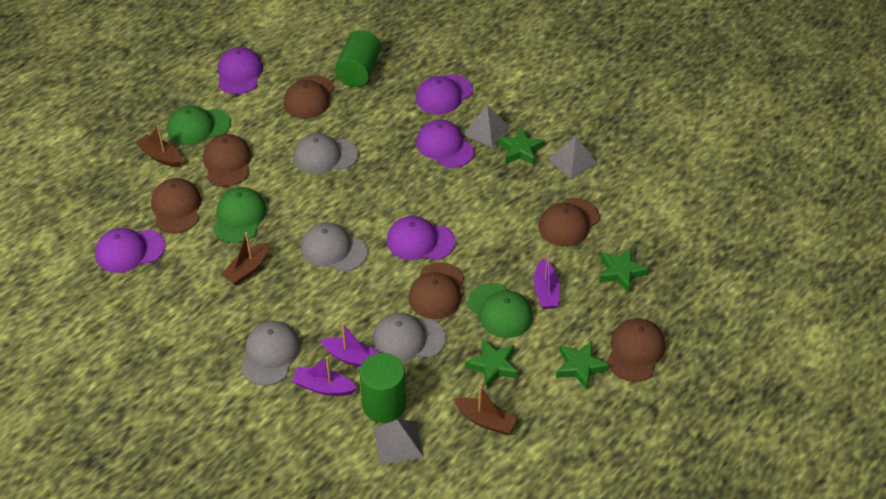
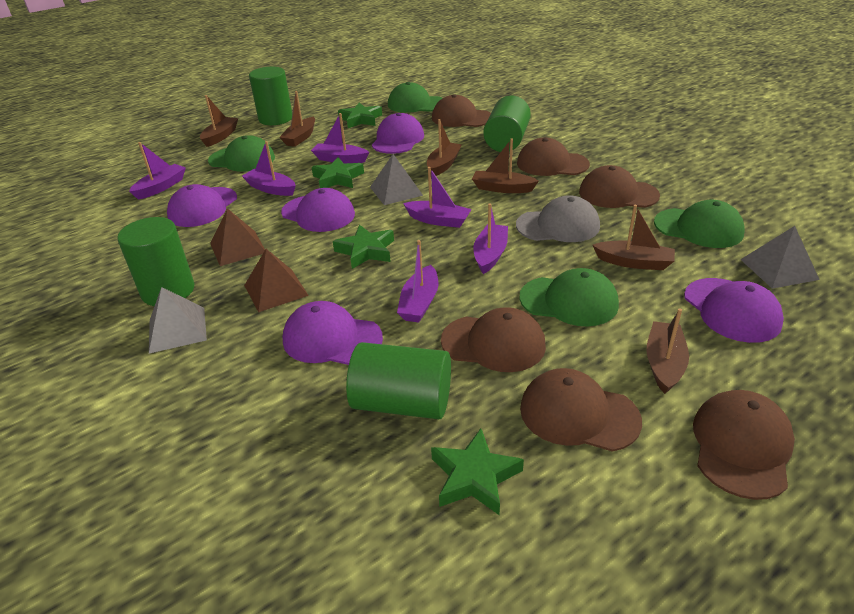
brown boat: 3 -> 6
brown pyramid: 0 -> 2
green cap: 3 -> 4
green cylinder: 2 -> 4
grey cap: 4 -> 1
purple boat: 3 -> 6

